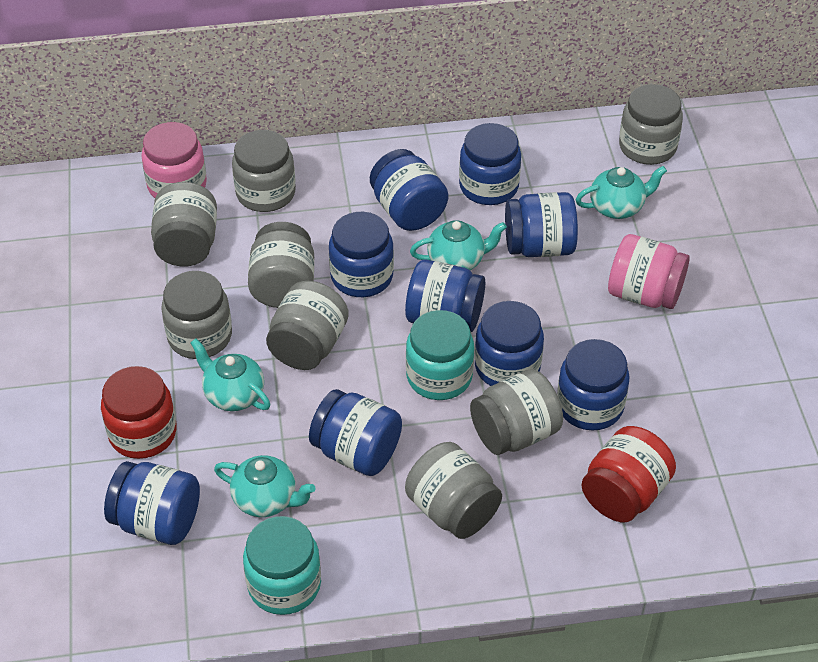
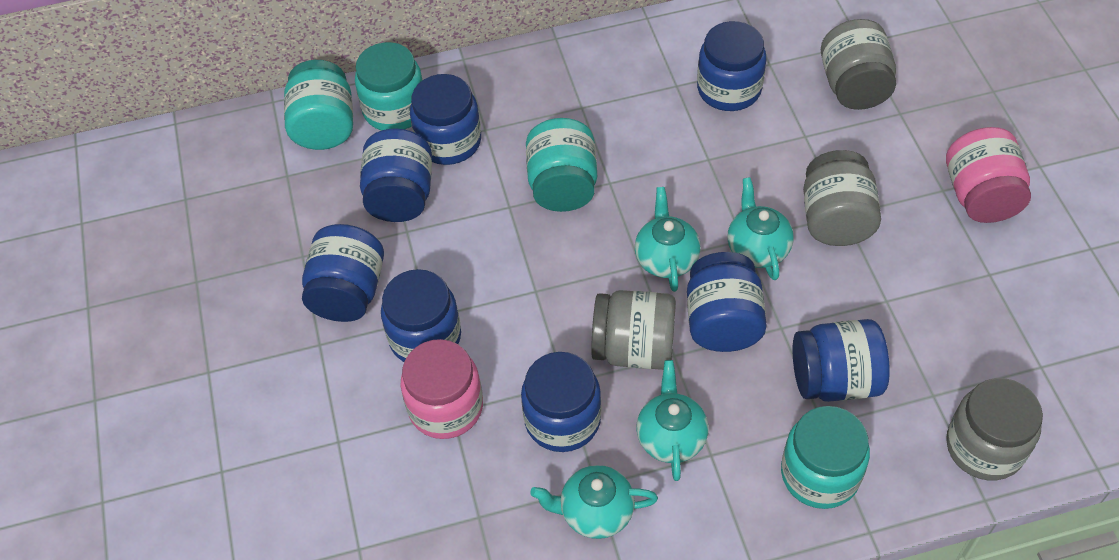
blue jar: 9 -> 8
grey jar: 8 -> 4
red jar: 2 -> 0
turquoise jar: 2 -> 4

